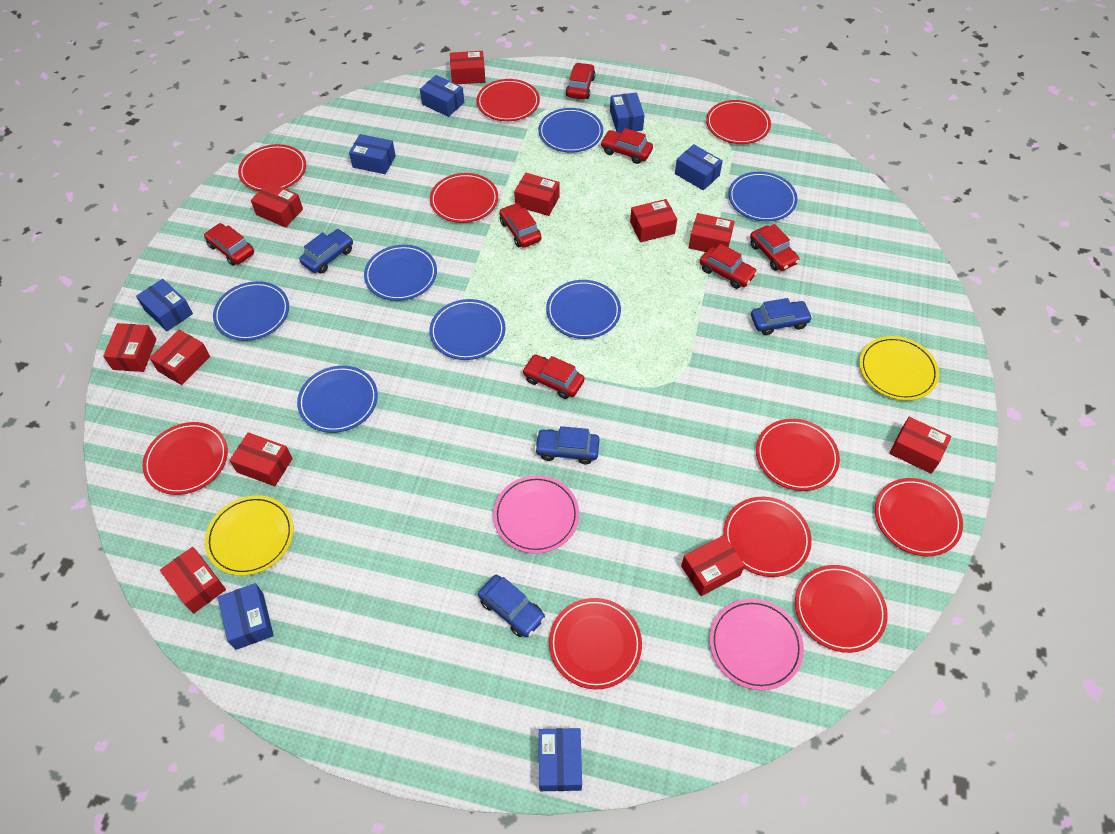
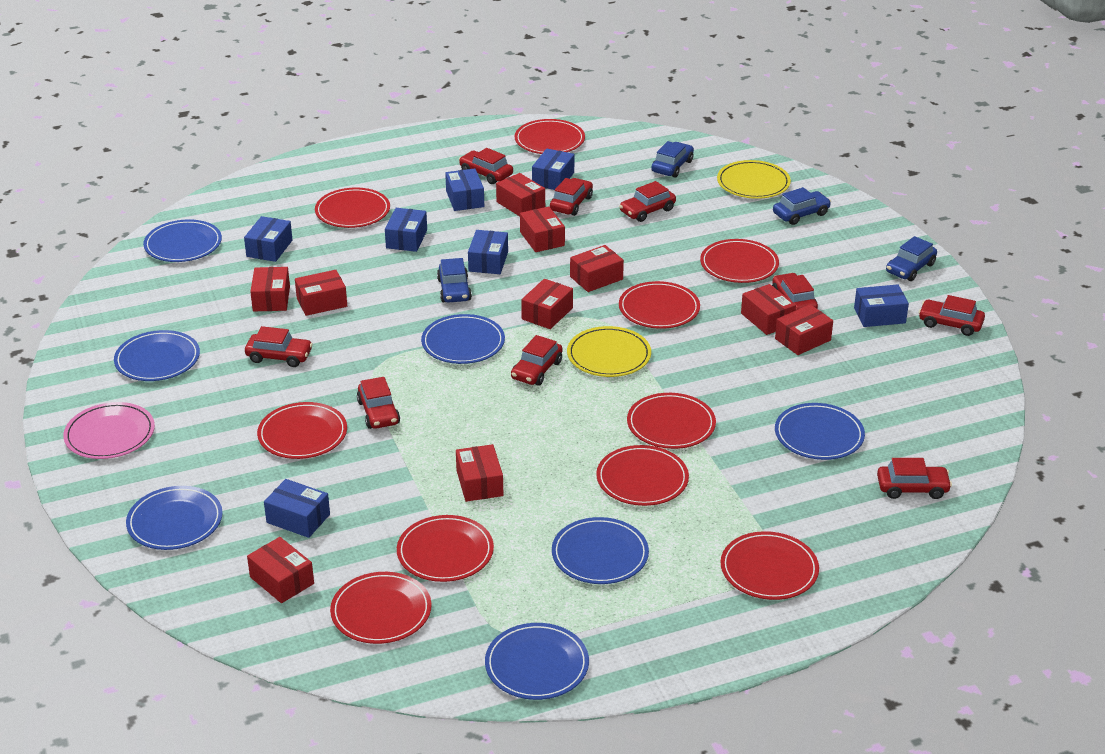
pink plate: 2 -> 1
red box: 11 -> 10
red car: 7 -> 9

